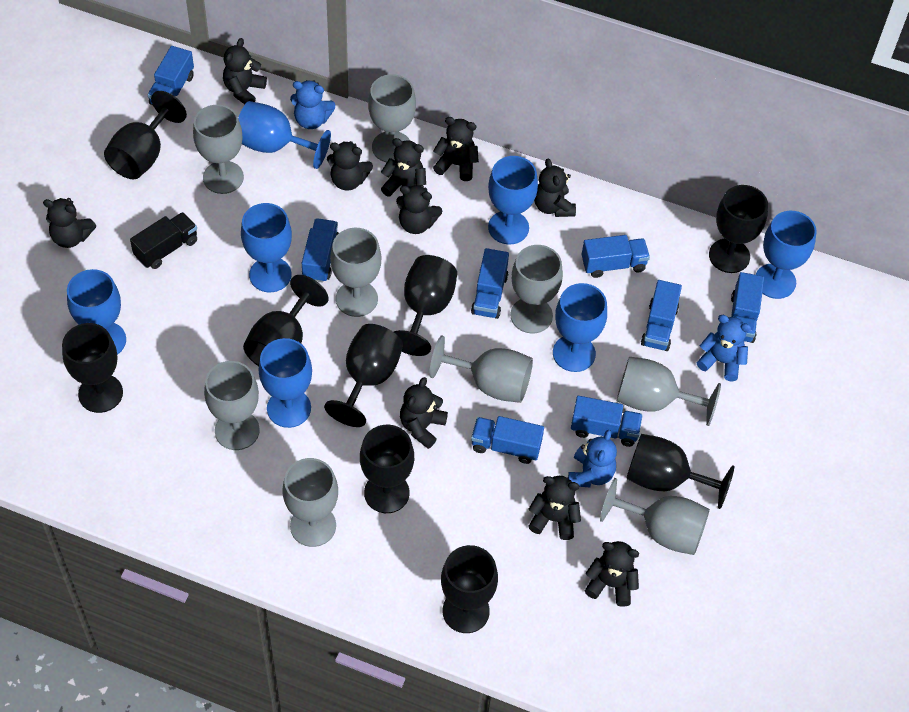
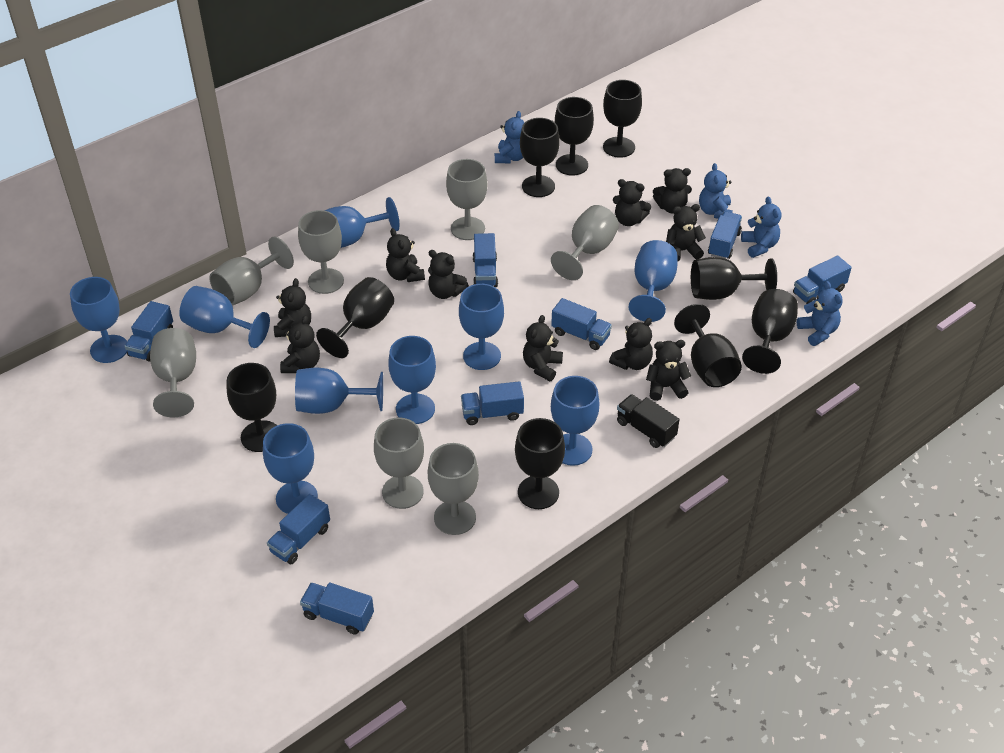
blue goblet: 7 -> 9
blue teddy bear: 3 -> 4
grey goblet: 9 -> 7

